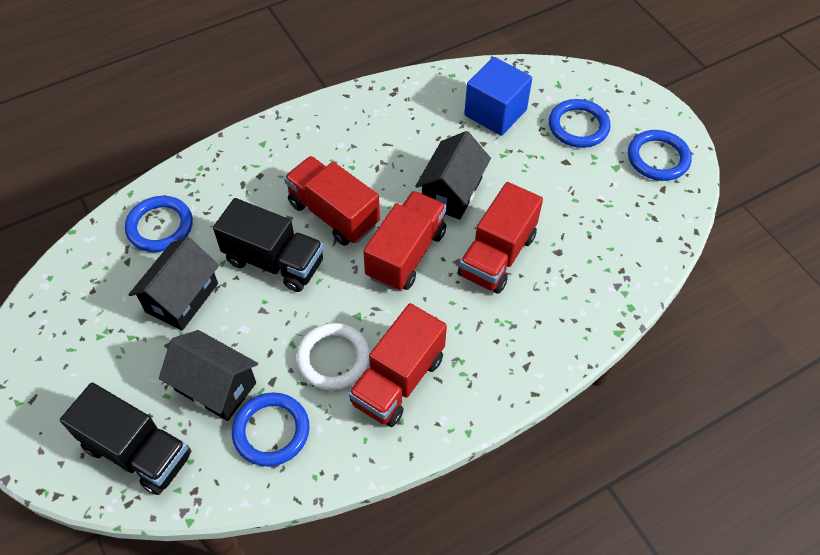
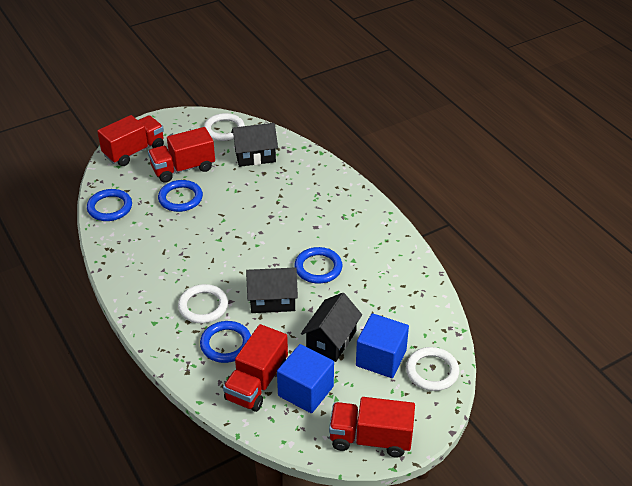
black truck: 2 -> 0
blue cube: 1 -> 2
white ring: 1 -> 3

